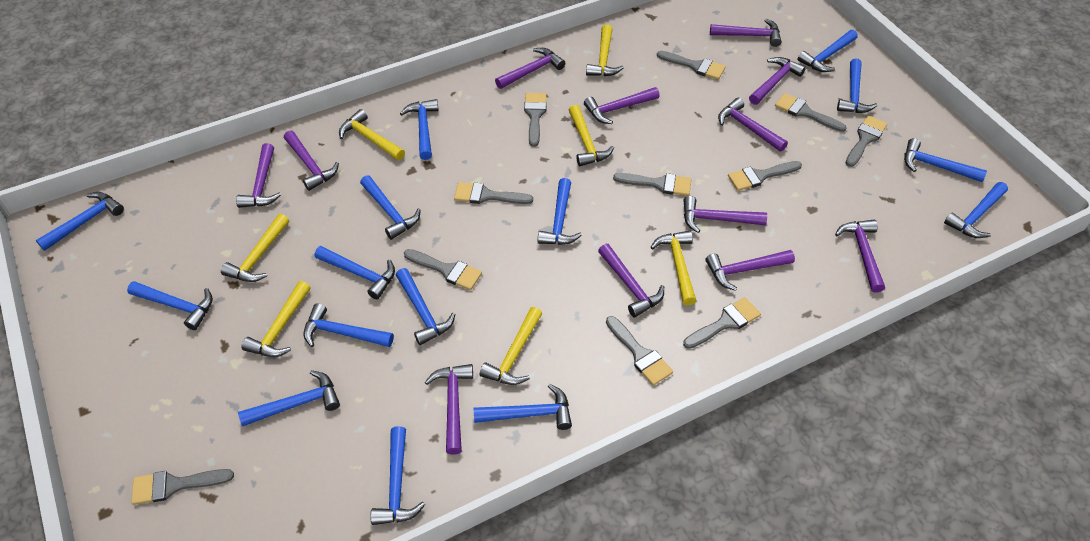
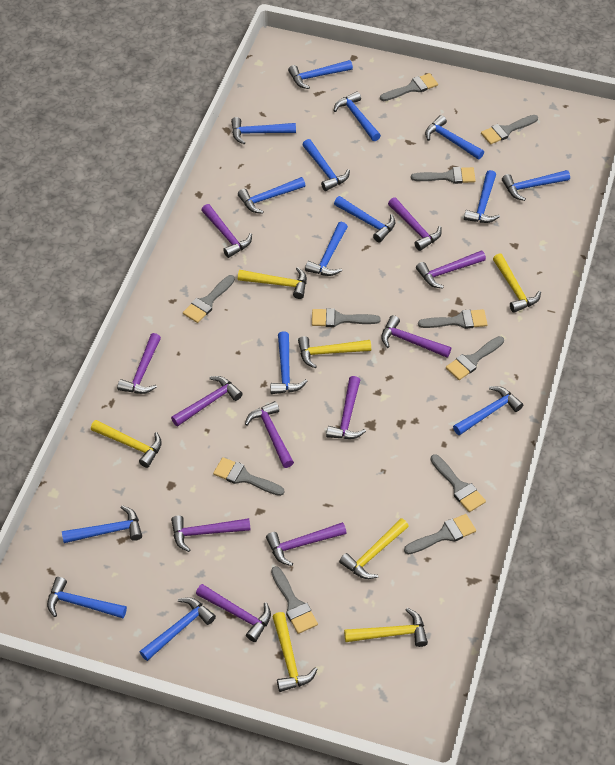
purple hammer: 12 -> 11

